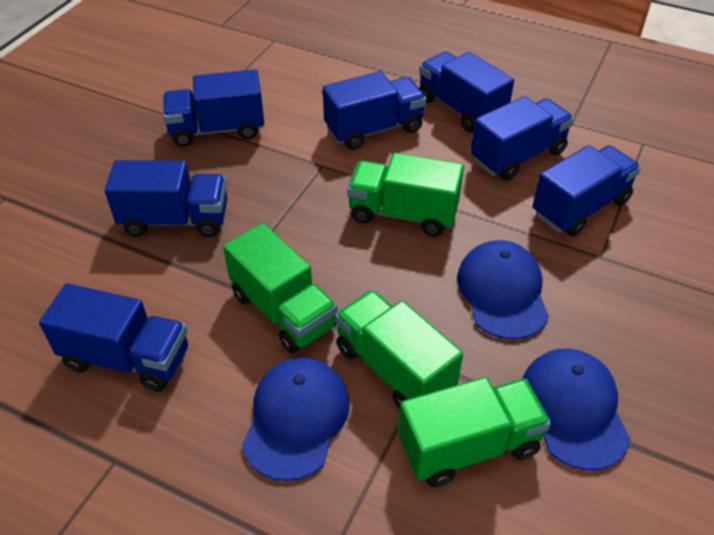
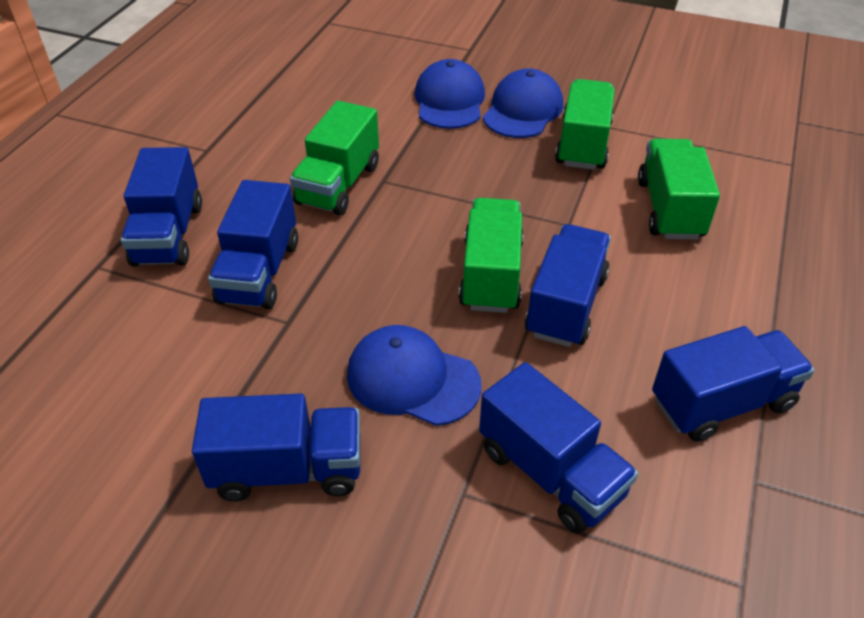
blue truck: 7 -> 6

